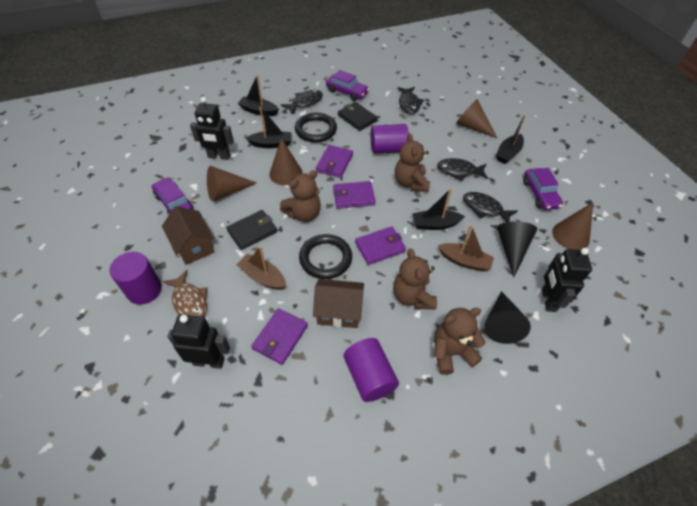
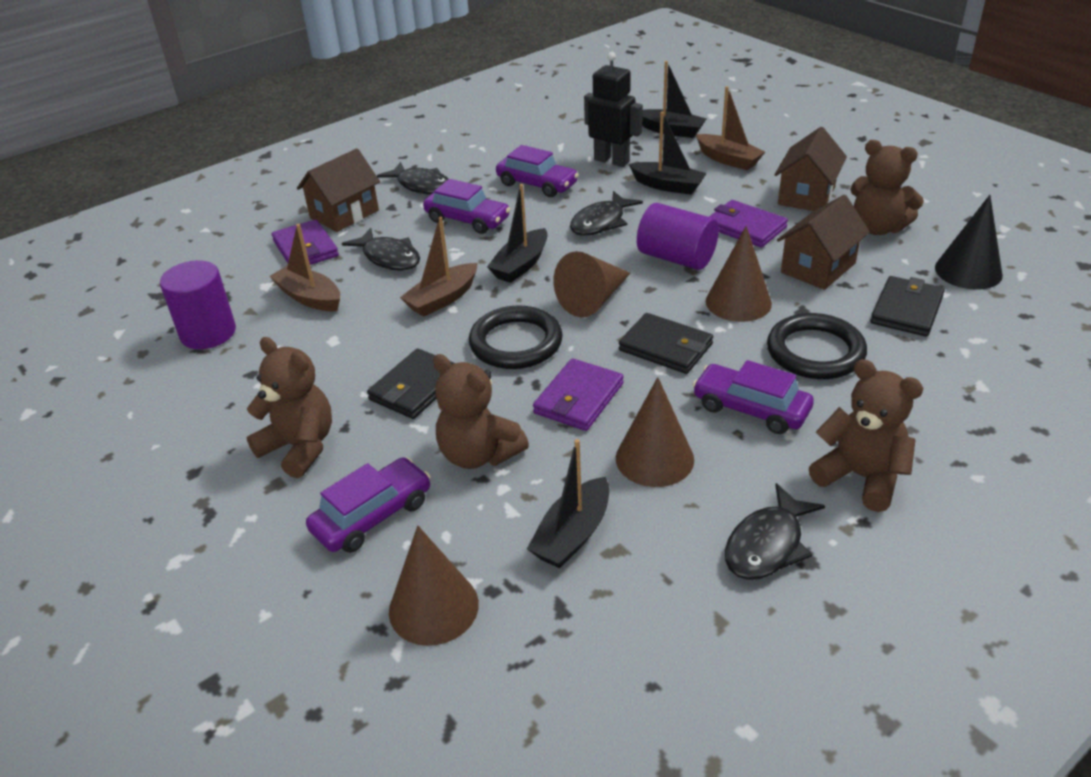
black cone: 2 -> 1
black robot: 3 -> 1
black wallet: 2 -> 3
brown boat: 2 -> 3
brown fish: 1 -> 0
brown house: 2 -> 3
purple car: 3 -> 4
purple cylinder: 3 -> 2
purple wallet: 4 -> 3

